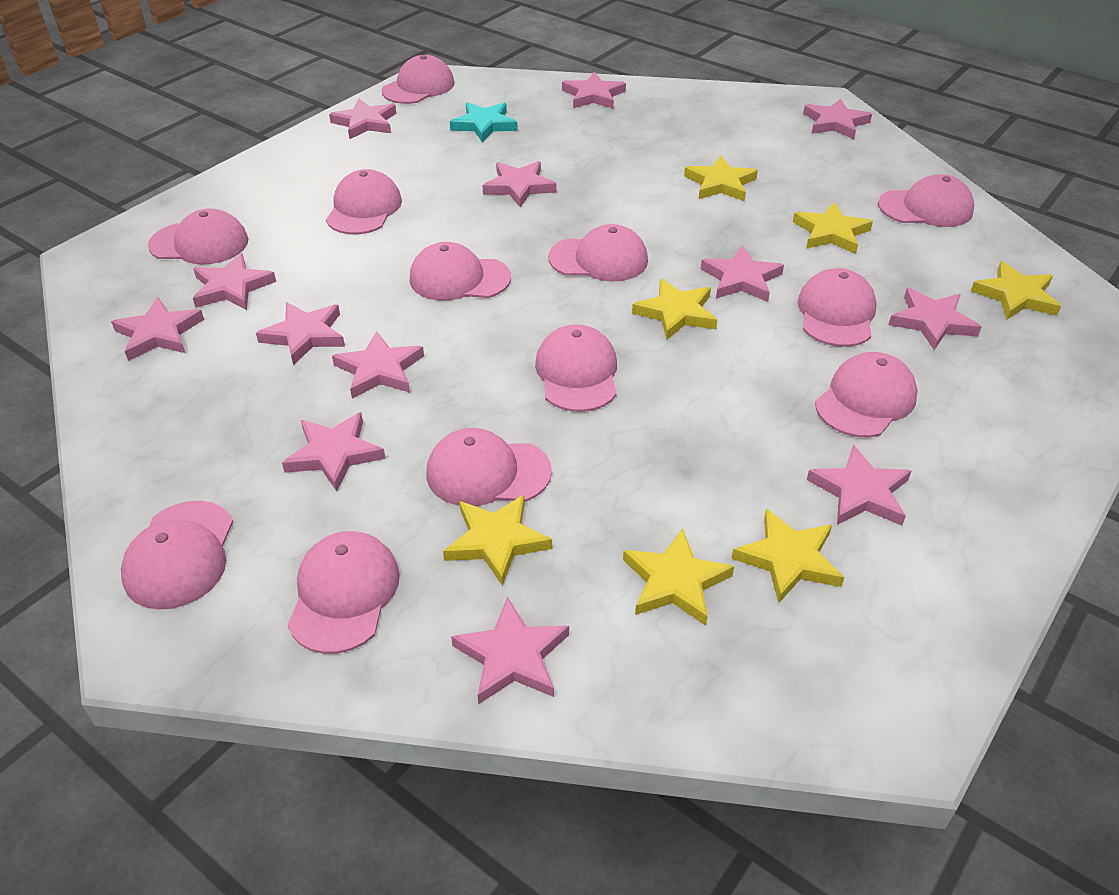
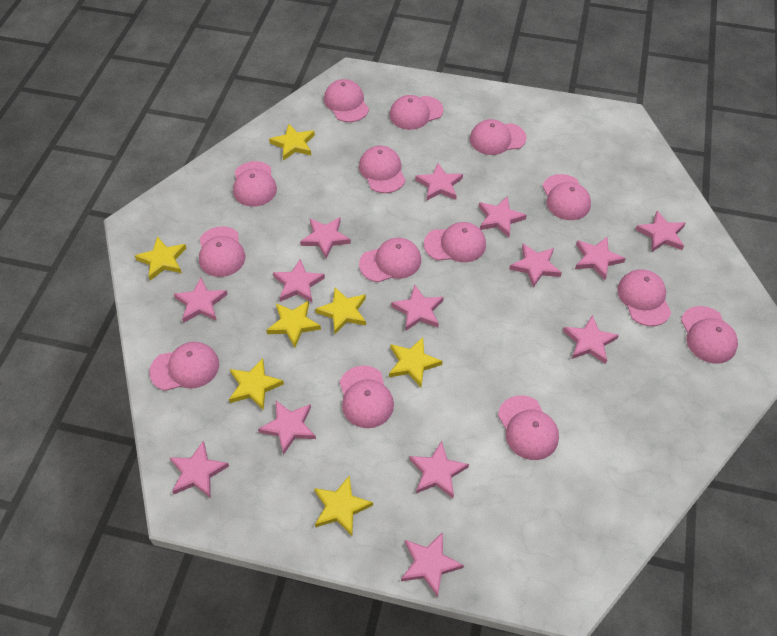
pink cap: 12 -> 14
pink star: 13 -> 14
turquoise star: 1 -> 0

